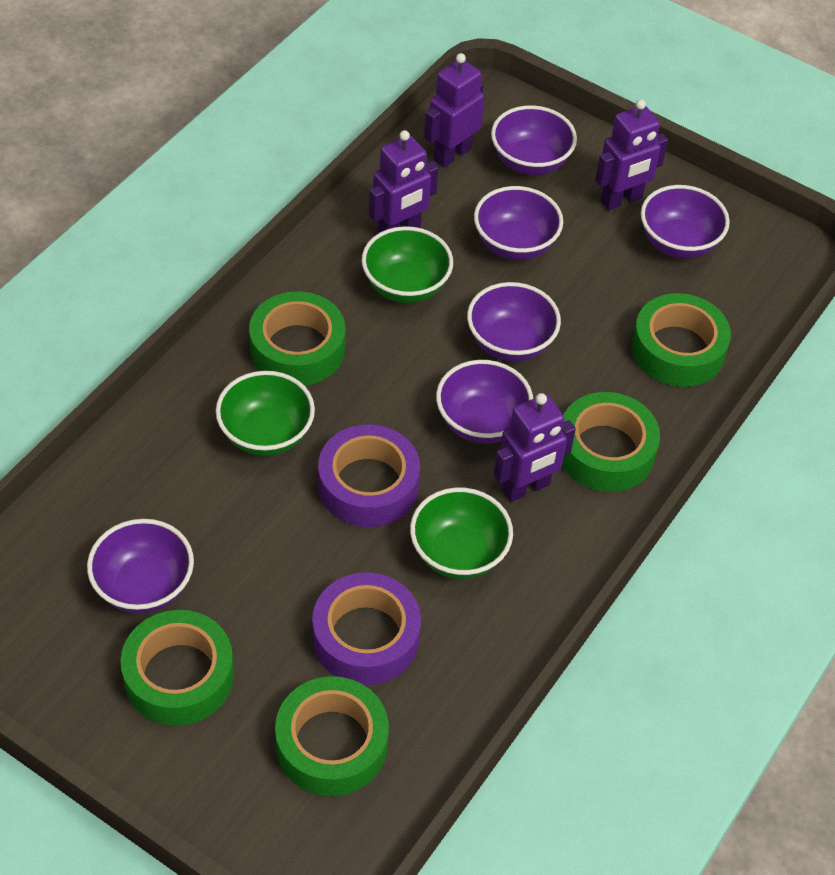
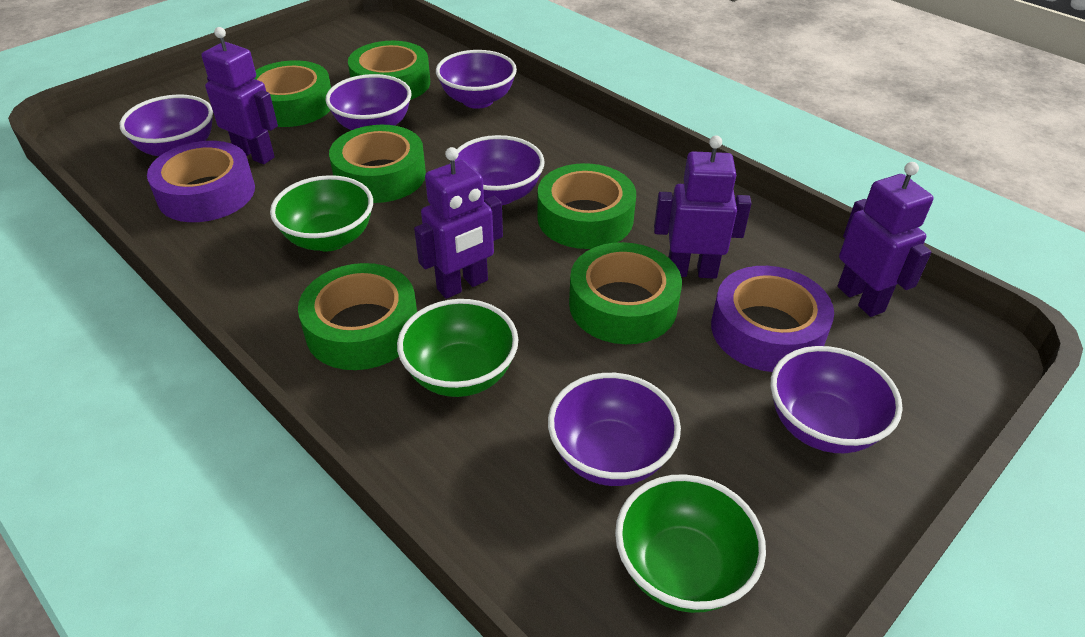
green tape: 5 -> 6

